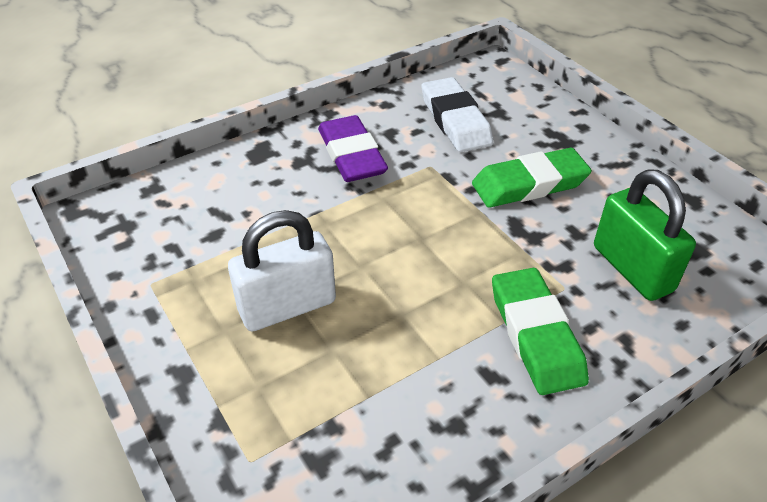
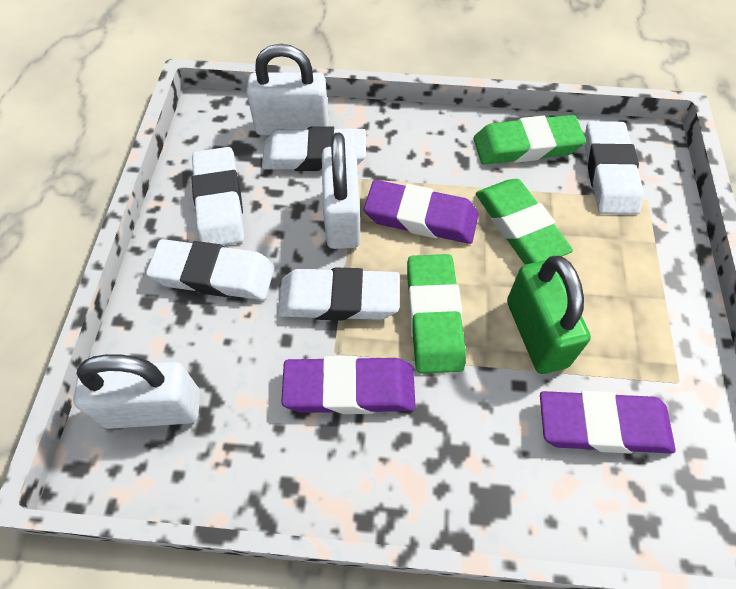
green eraser: 2 -> 3
purple eraser: 1 -> 3
white eraser: 1 -> 5
white padlock: 1 -> 3

